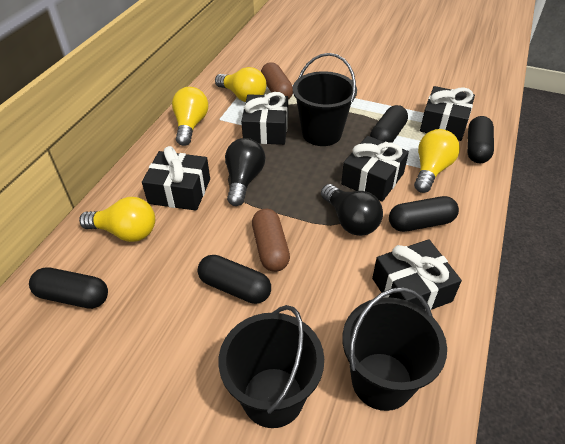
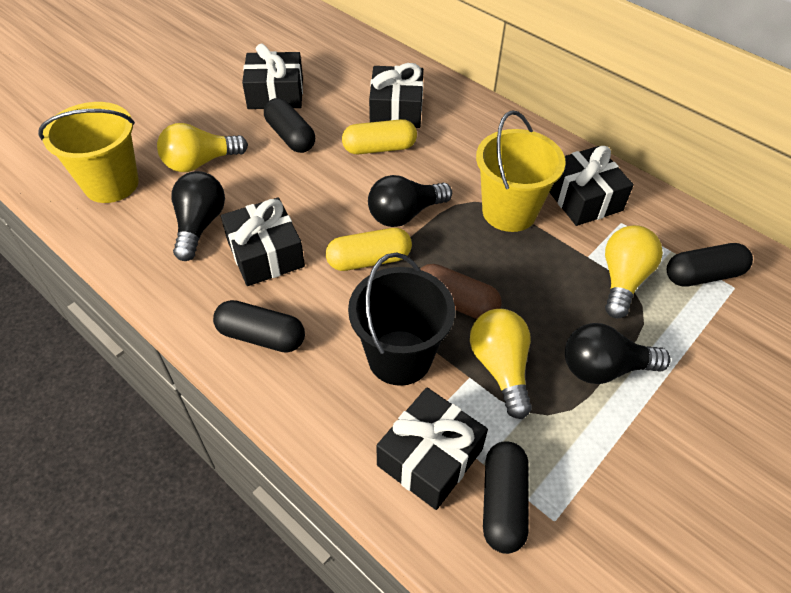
black bucket: 3 -> 1
black capsule: 5 -> 4
black light bulb: 2 -> 3
brown capsule: 2 -> 1
yellow bucket: 0 -> 2
yellow capsule: 0 -> 2
yellow light bulb: 4 -> 3

